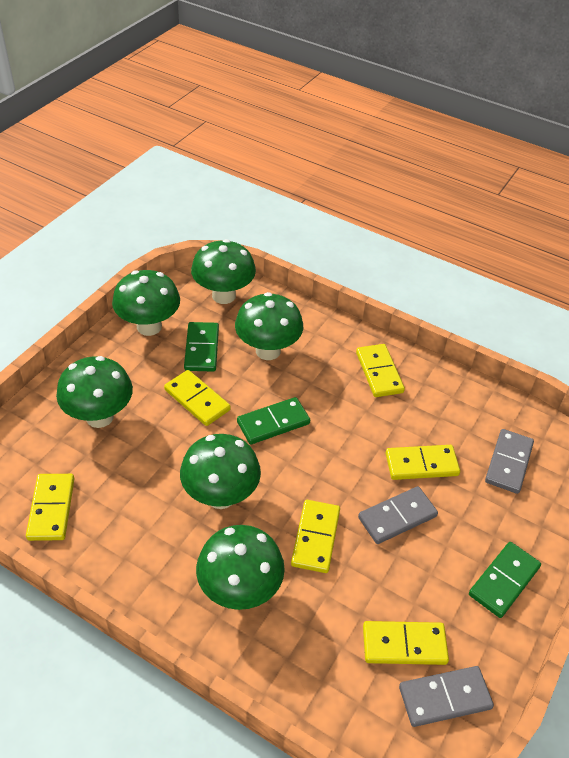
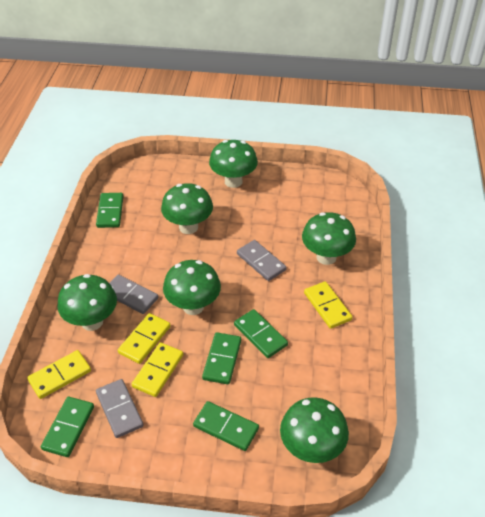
green domino: 3 -> 5
yellow domino: 6 -> 4

